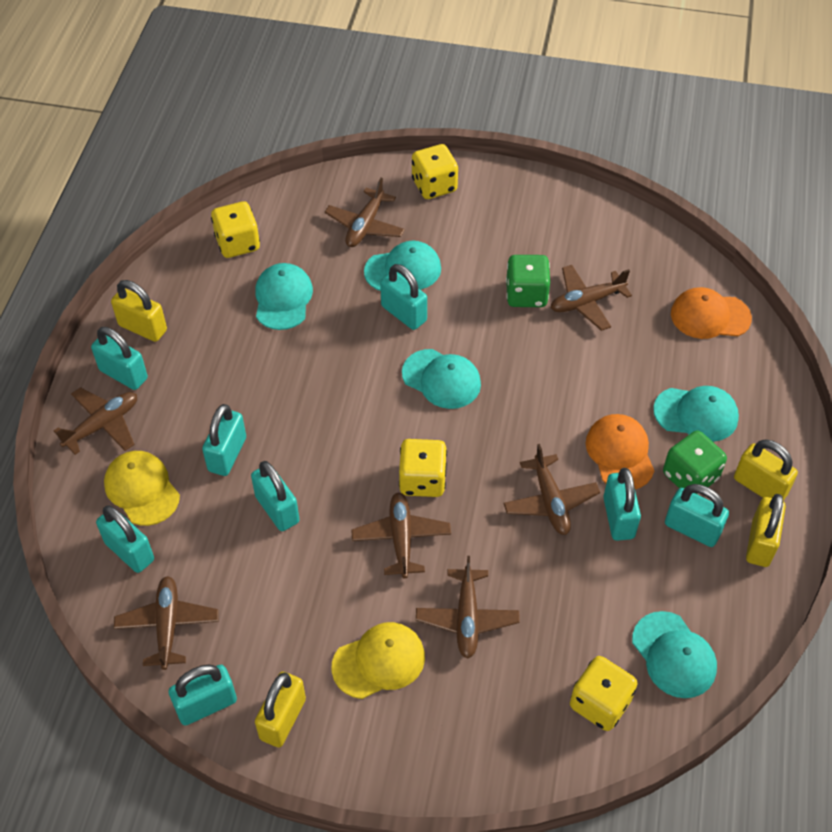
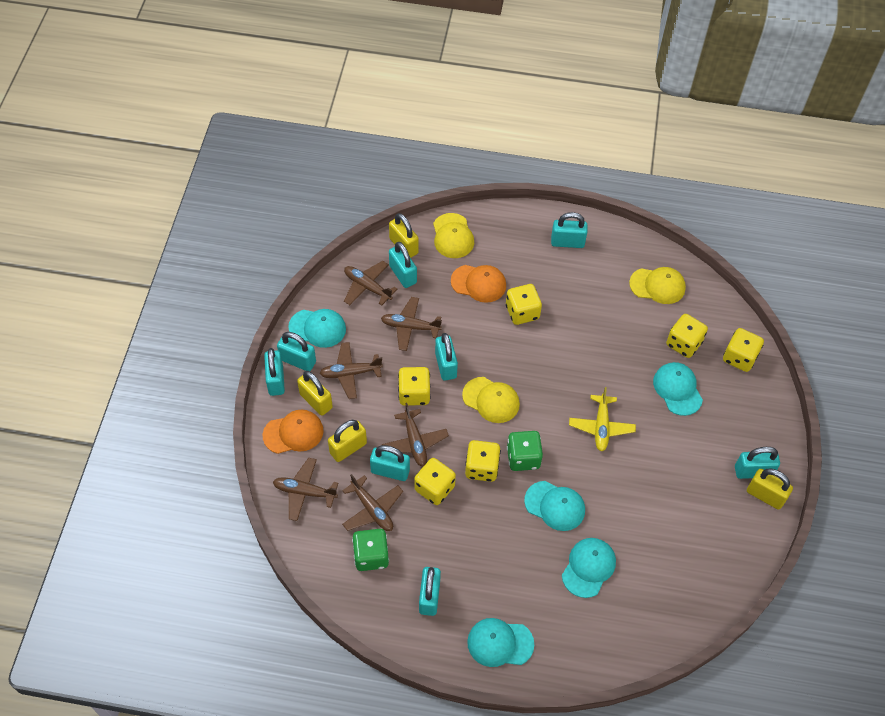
brown plane: 7 -> 6
yellow cap: 2 -> 3
yellow dice: 4 -> 6
yellow plane: 0 -> 1

